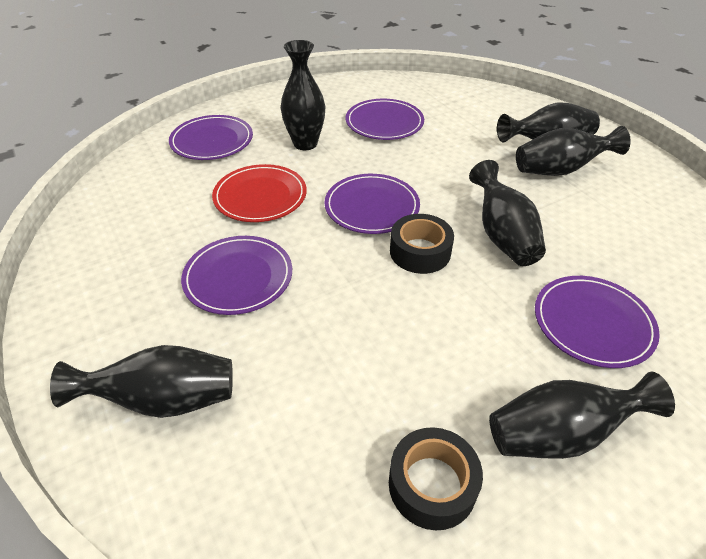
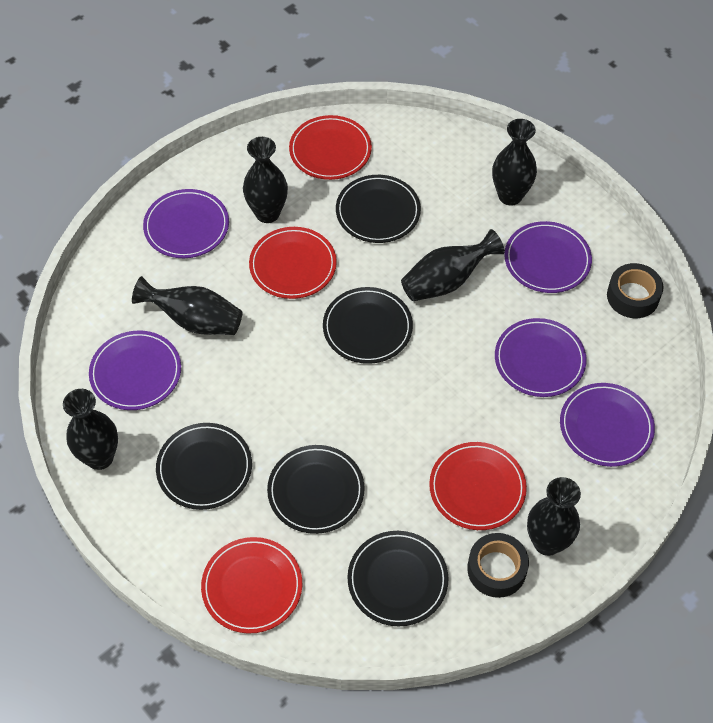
black plate: 0 -> 5
red plate: 1 -> 4

